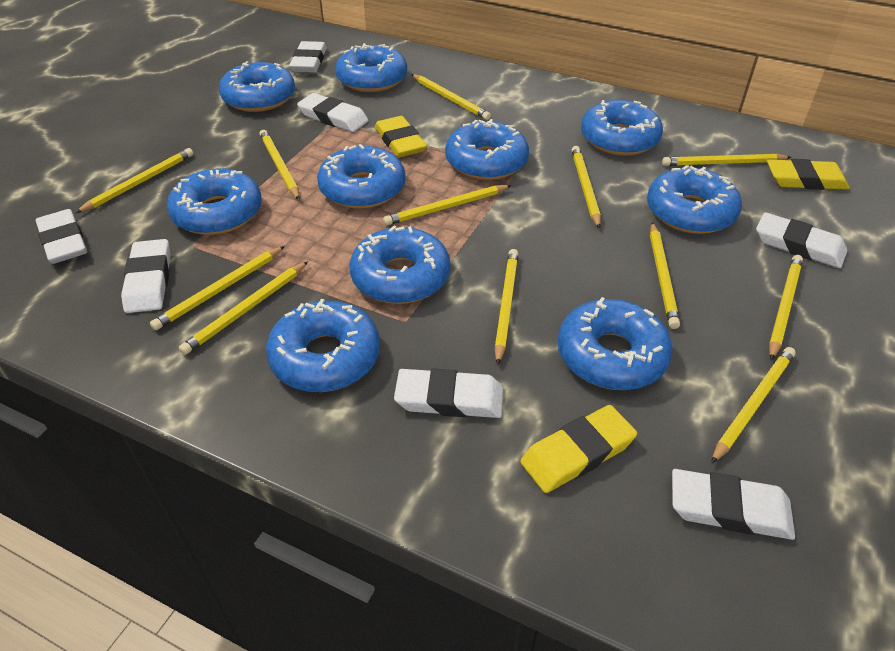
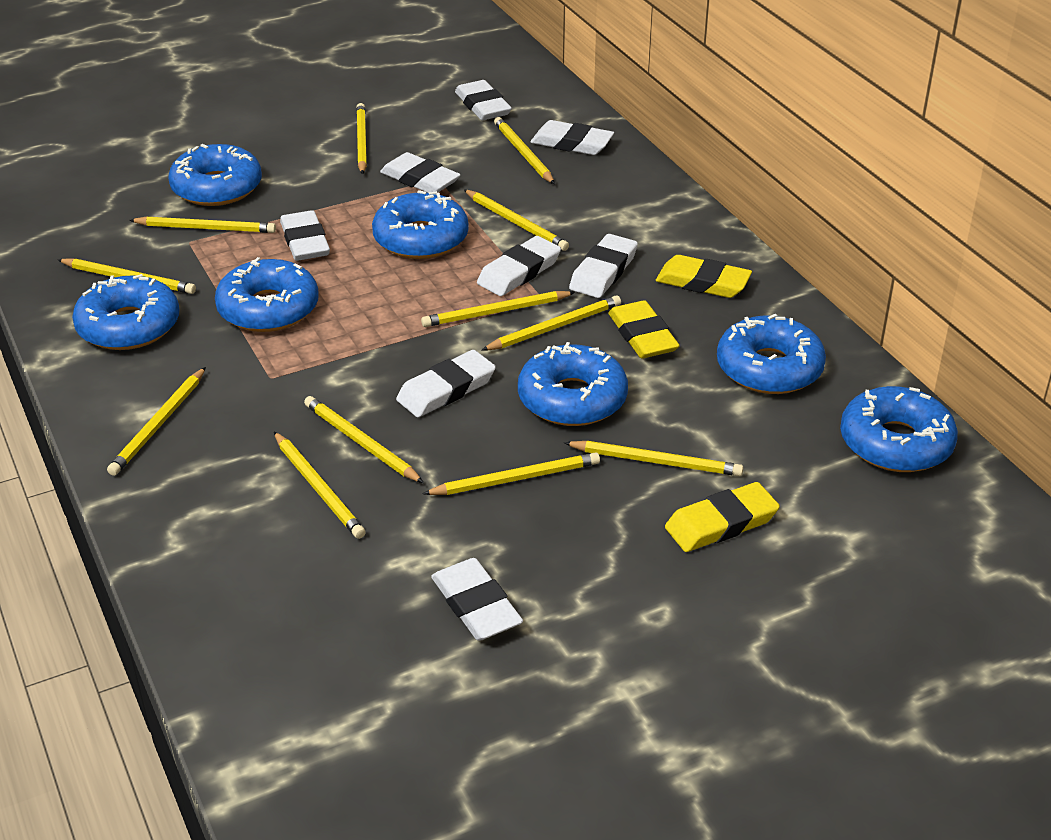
blue donut: 10 -> 7
white eraser: 7 -> 8

